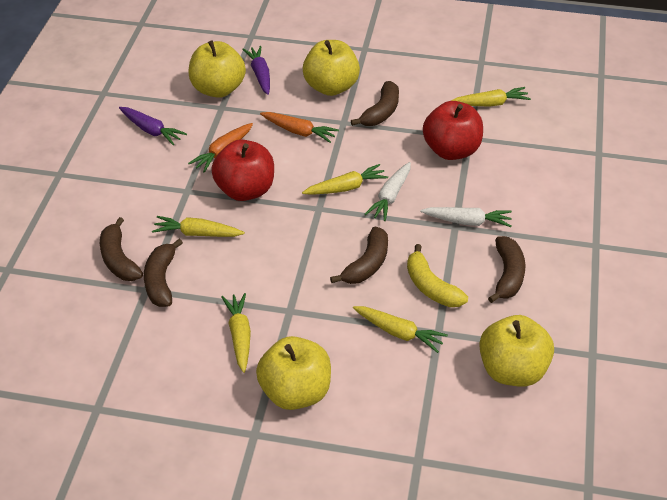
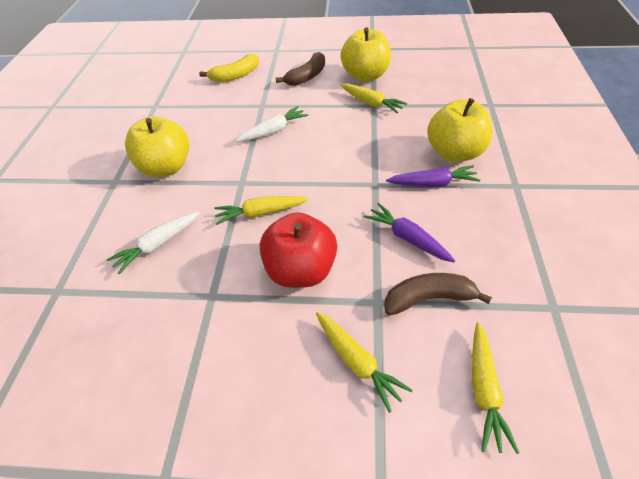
brown banana: 5 -> 2
orange carrot: 2 -> 0
red apple: 2 -> 1
yellow apple: 4 -> 3
yellow carrot: 5 -> 4

